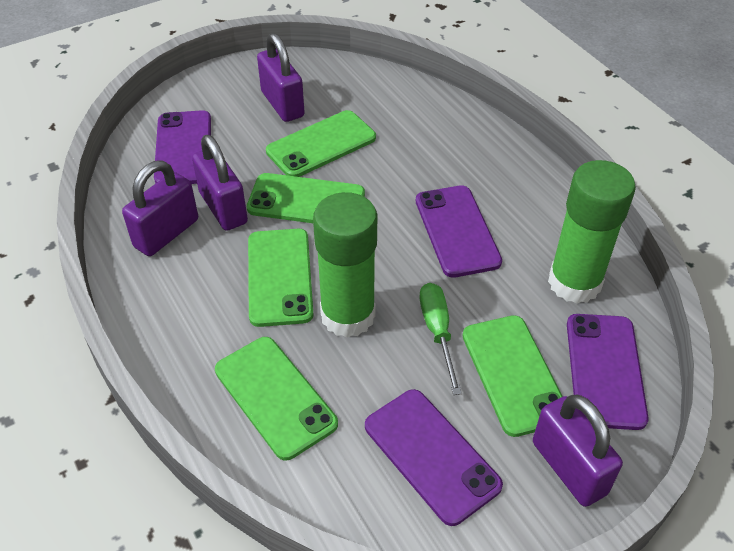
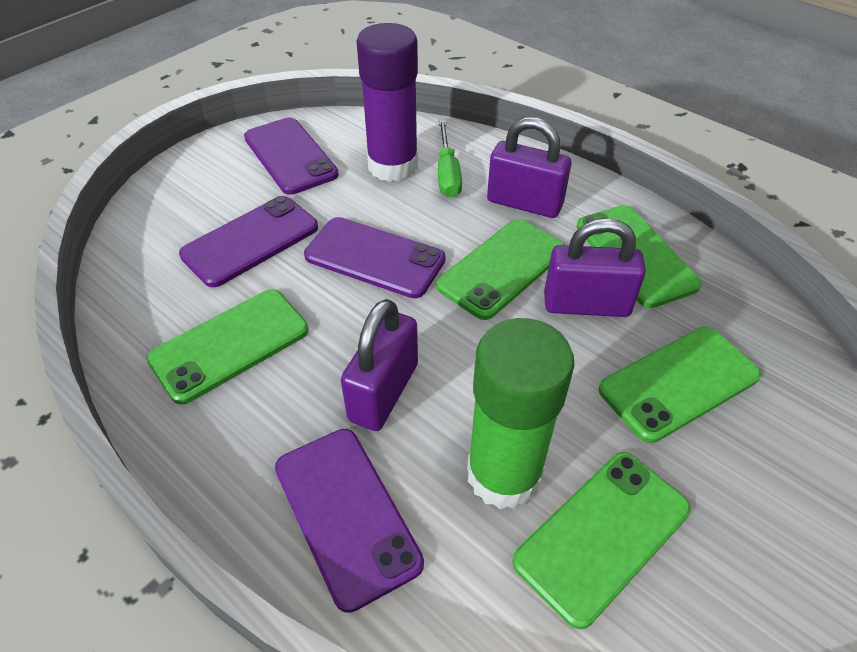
green glue stick: 2 -> 1
purple glue stick: 0 -> 1
purple padlock: 4 -> 3

